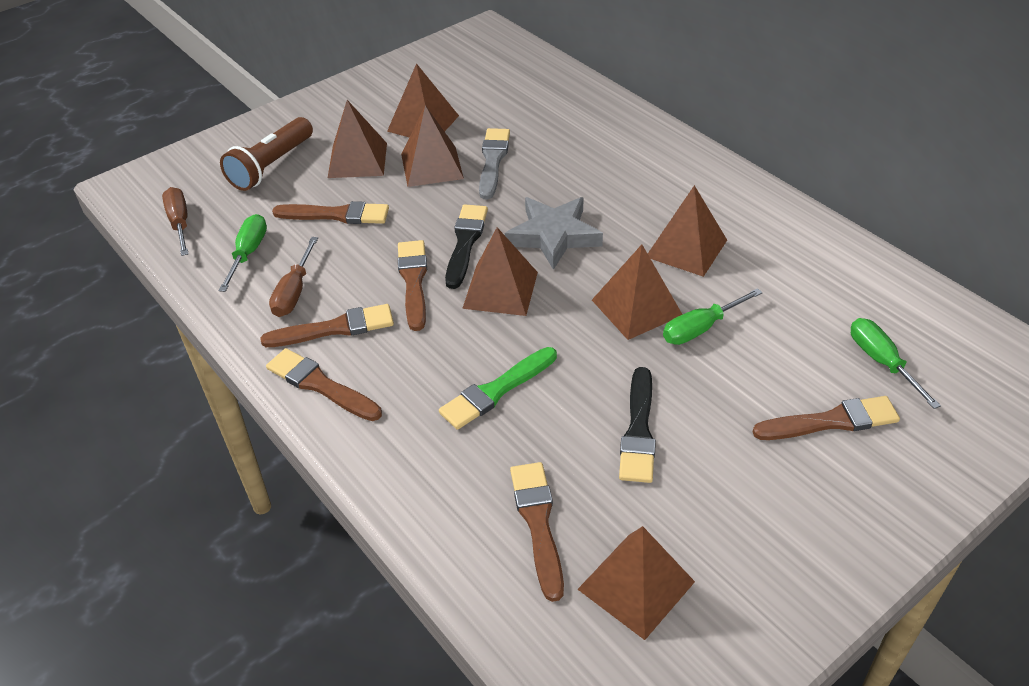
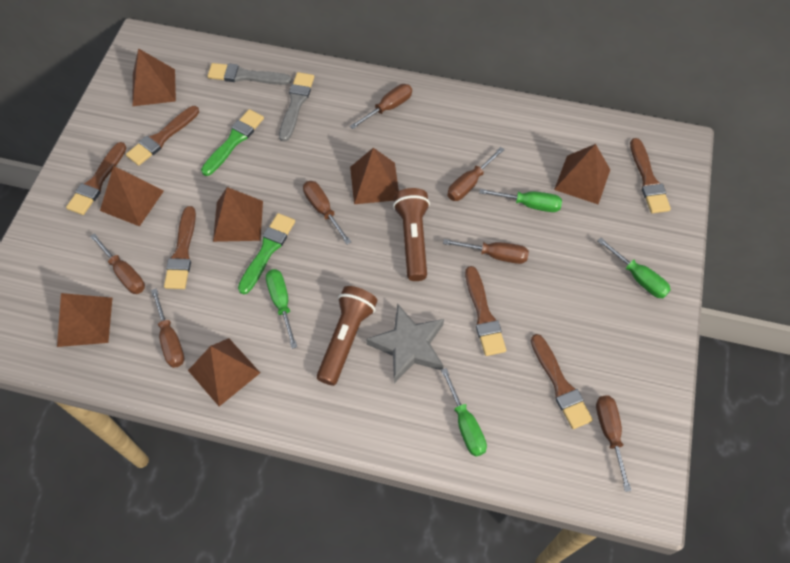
black brush: 2 -> 0
brown flashlight: 1 -> 2
brown screwdriver: 2 -> 7
green brush: 1 -> 2
green screwdriver: 3 -> 4
grey brush: 1 -> 2

